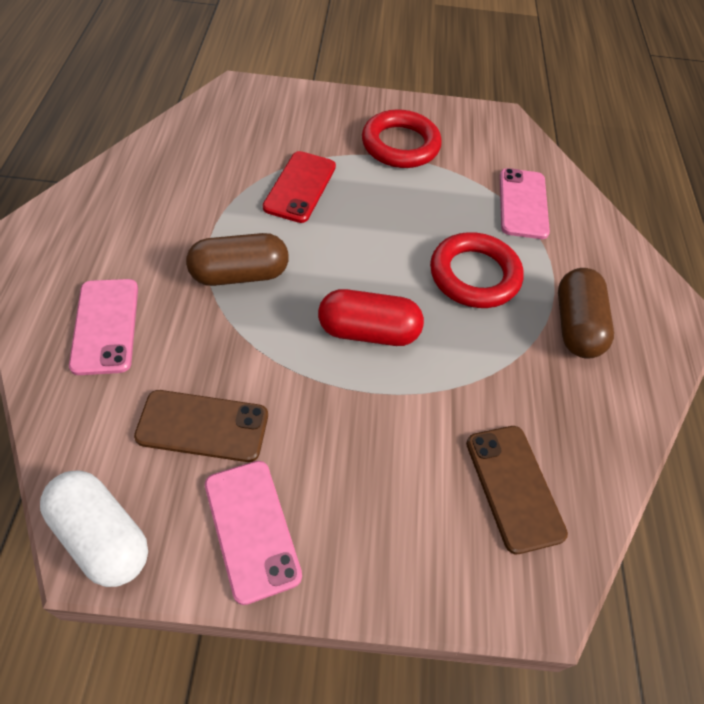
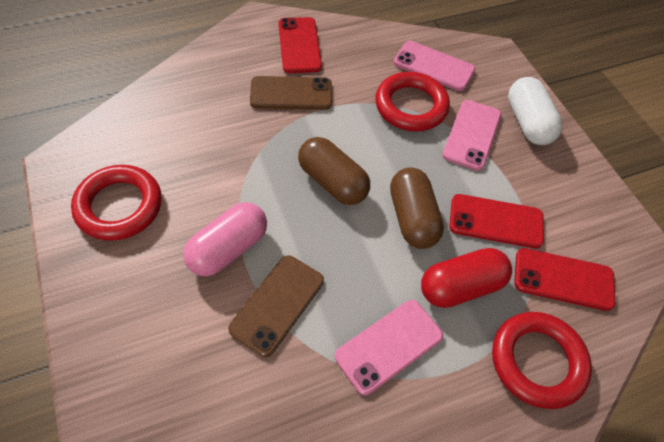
pink capsule: 0 -> 1
red phone: 1 -> 3
red ring: 2 -> 3

